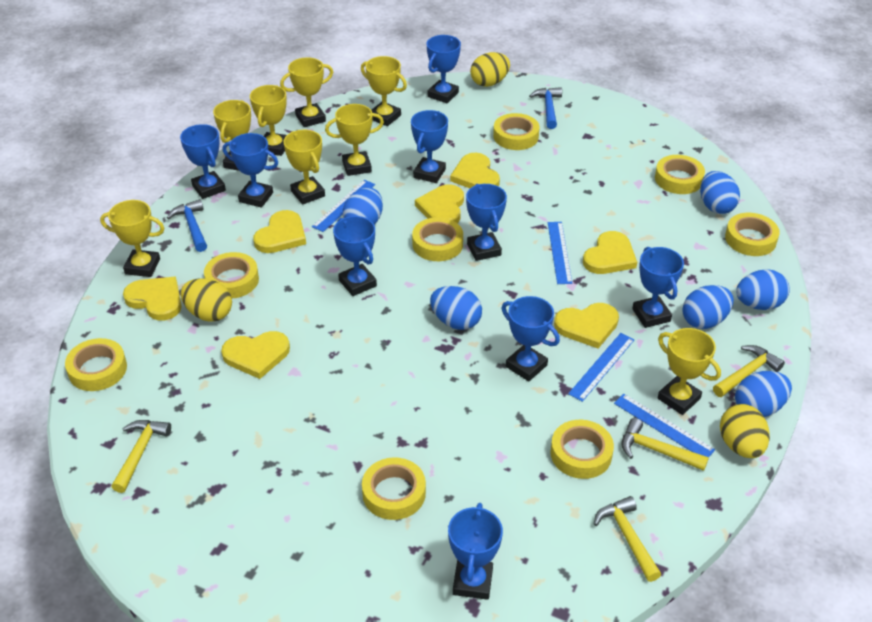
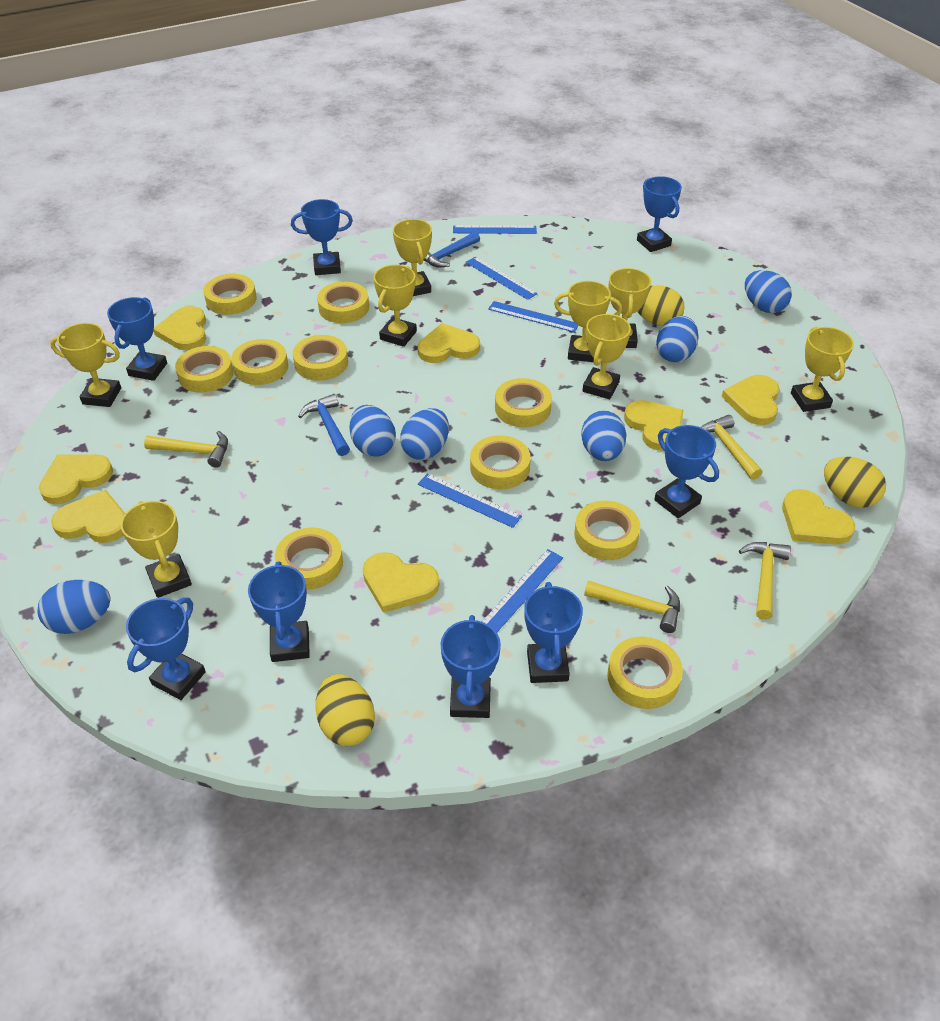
blue ruler: 4 -> 5
blue trophy: 9 -> 8
yellow heart: 7 -> 8
yellow tape: 8 -> 10

